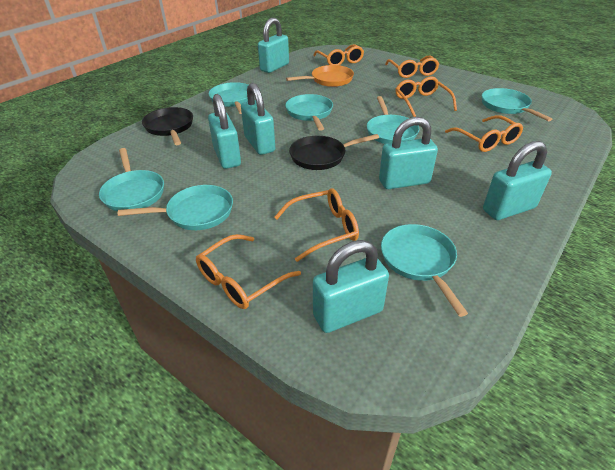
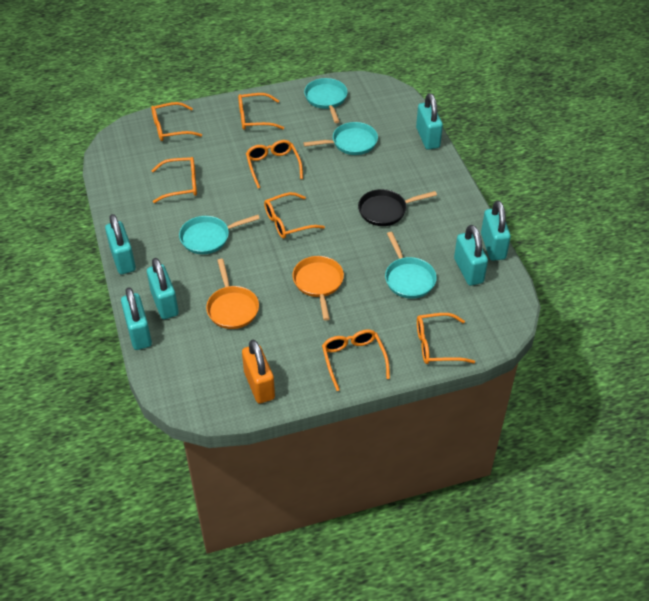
black pan: 2 -> 1
orange glasses: 6 -> 7
orange padlock: 0 -> 1
orange pan: 1 -> 2
turquoise pan: 7 -> 4

